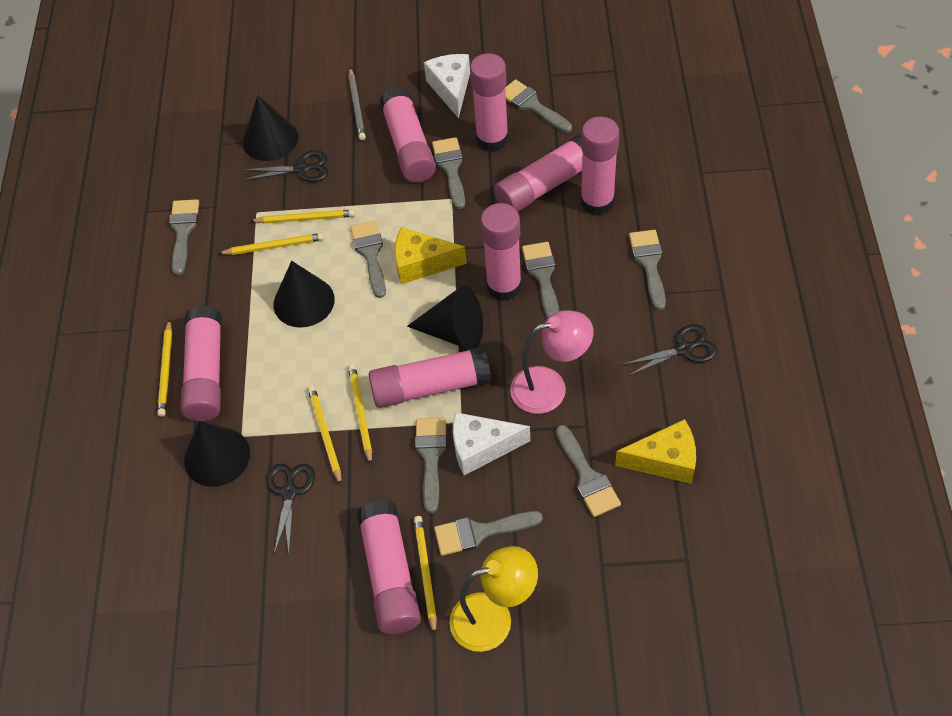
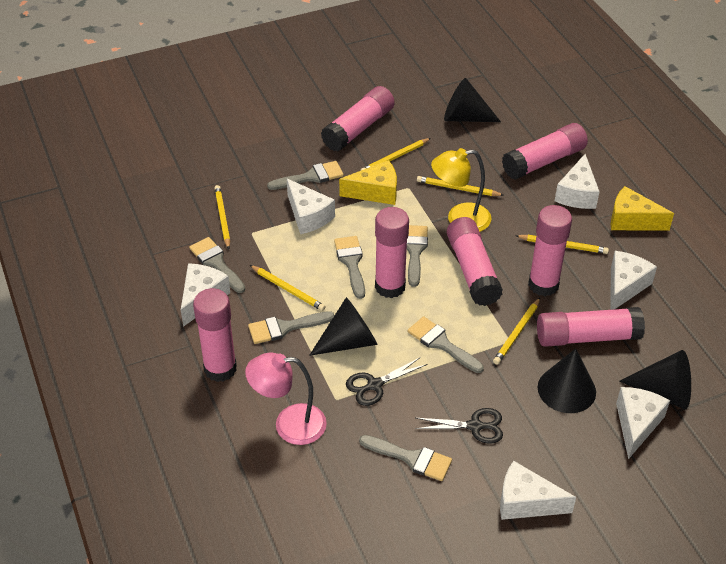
black scissors: 3 -> 2
grey brush: 9 -> 7
grey pencil: 1 -> 0
pink glue stick: 8 -> 7
white cheese: 2 -> 6

